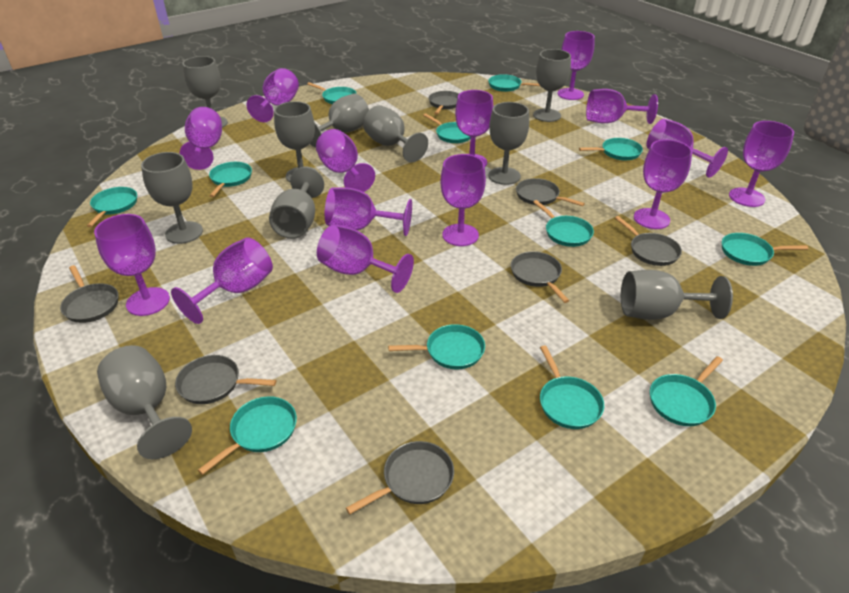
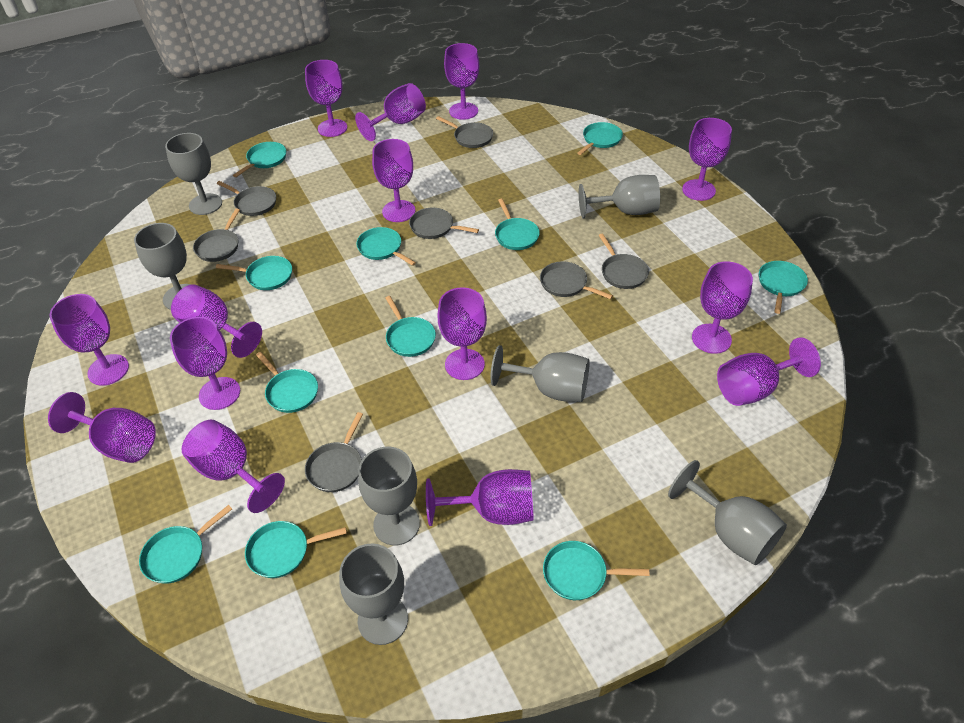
grey goblet: 10 -> 7
turquoise pan: 12 -> 11

